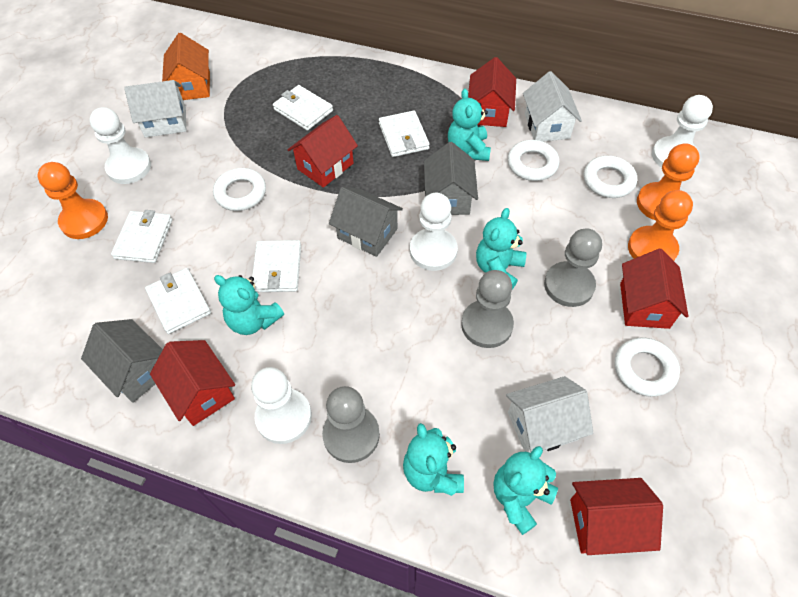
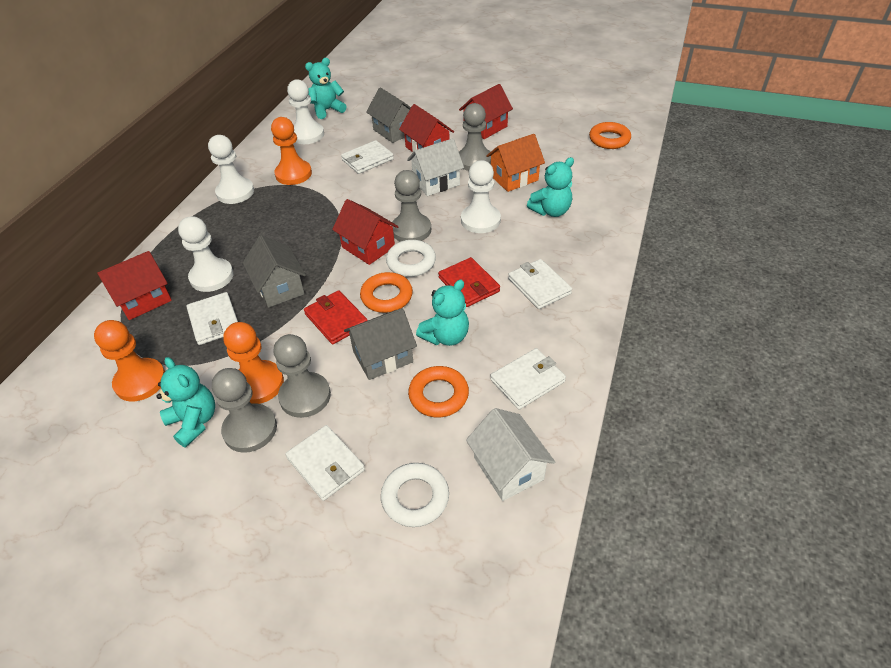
grey pawn: 3 -> 4
orange ring: 0 -> 3
red house: 5 -> 4
red wallet: 0 -> 2
turquoise teddy bear: 5 -> 4
white house: 3 -> 2
white ring: 4 -> 2

